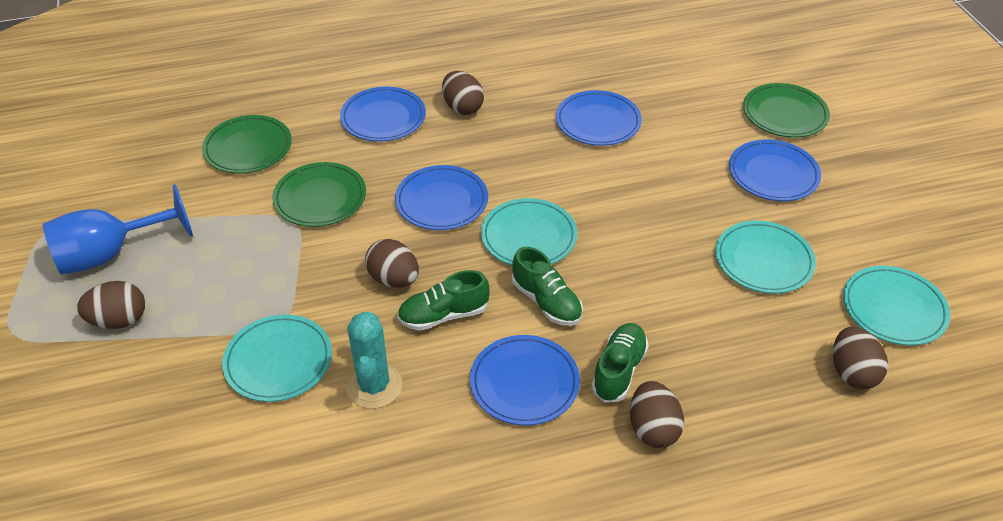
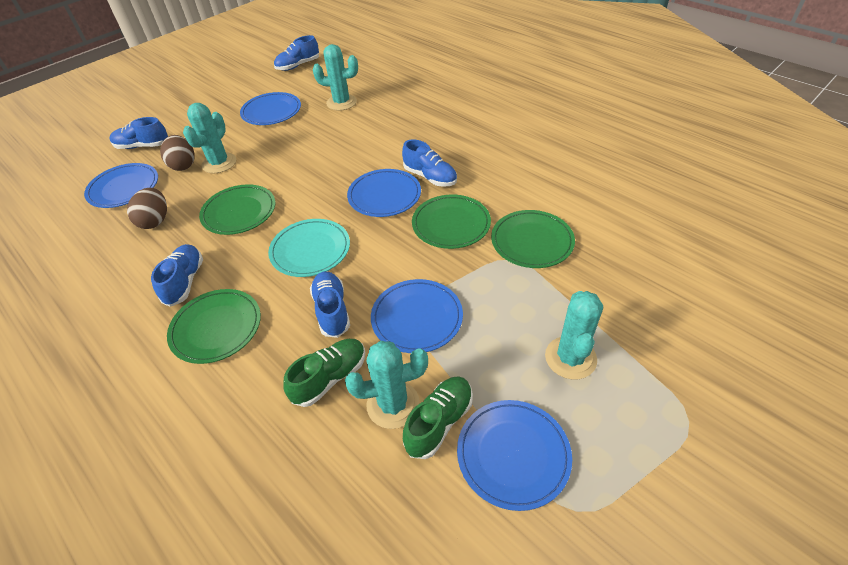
blue goblet: 1 -> 0
blue shoe: 0 -> 5
brown egg: 5 -> 2
green plate: 3 -> 4
green shoe: 3 -> 2
turquoise cactus: 1 -> 4
turquoise plate: 4 -> 1

